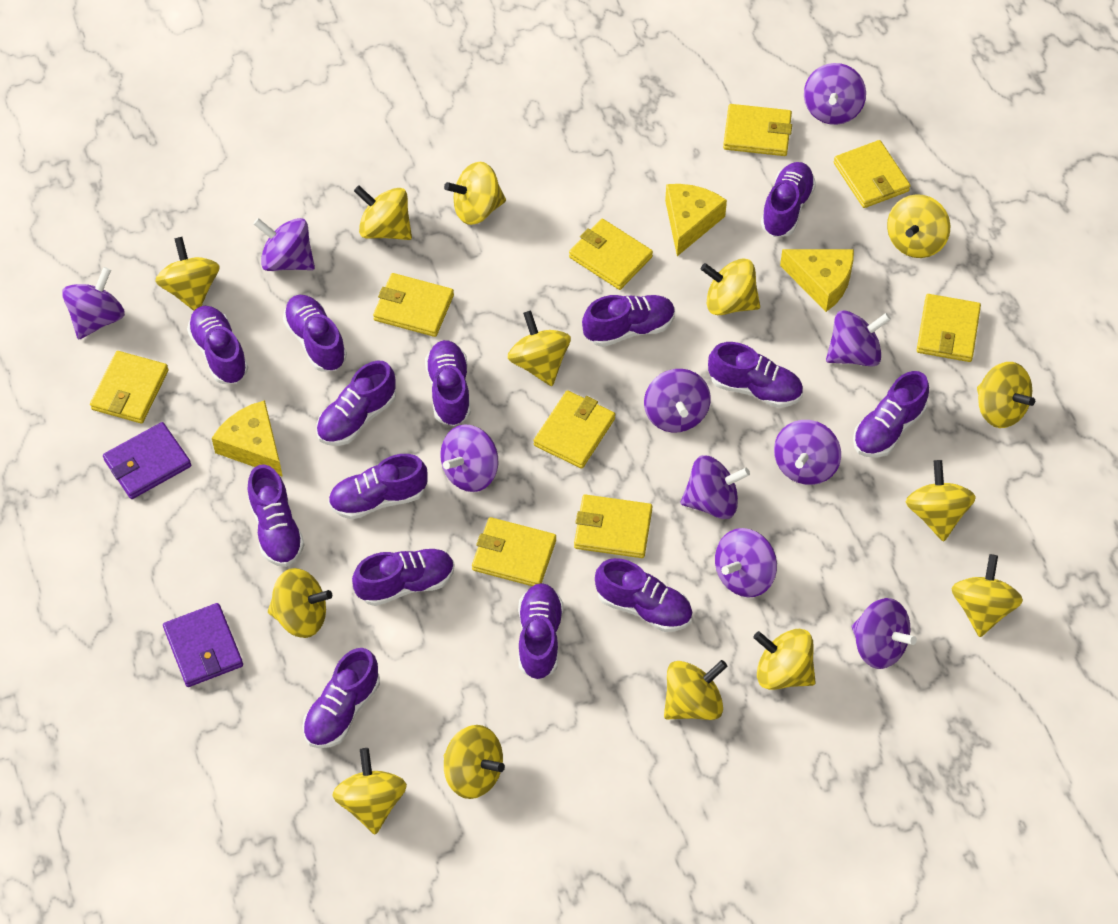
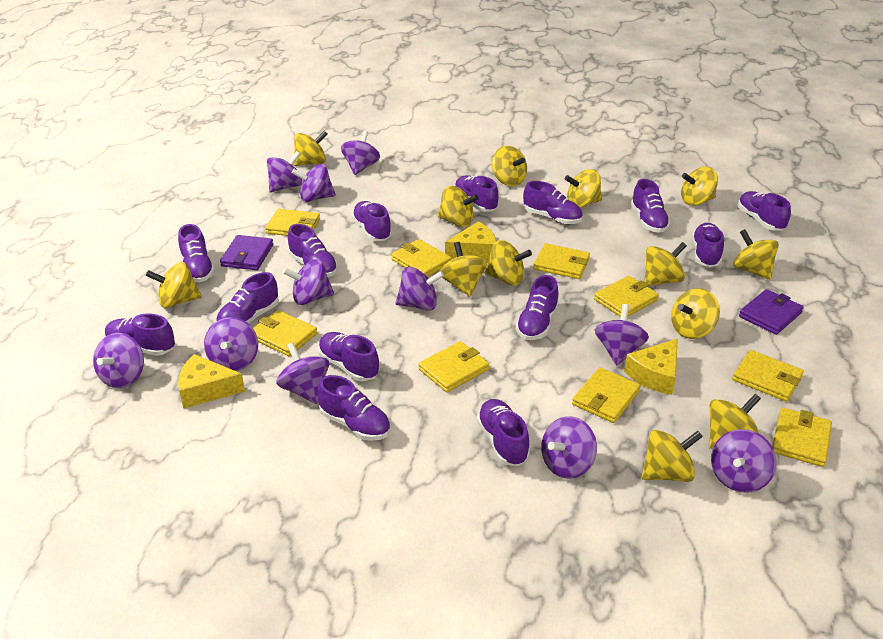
purple spinning top: 10 -> 11
yellow spinning top: 14 -> 13

